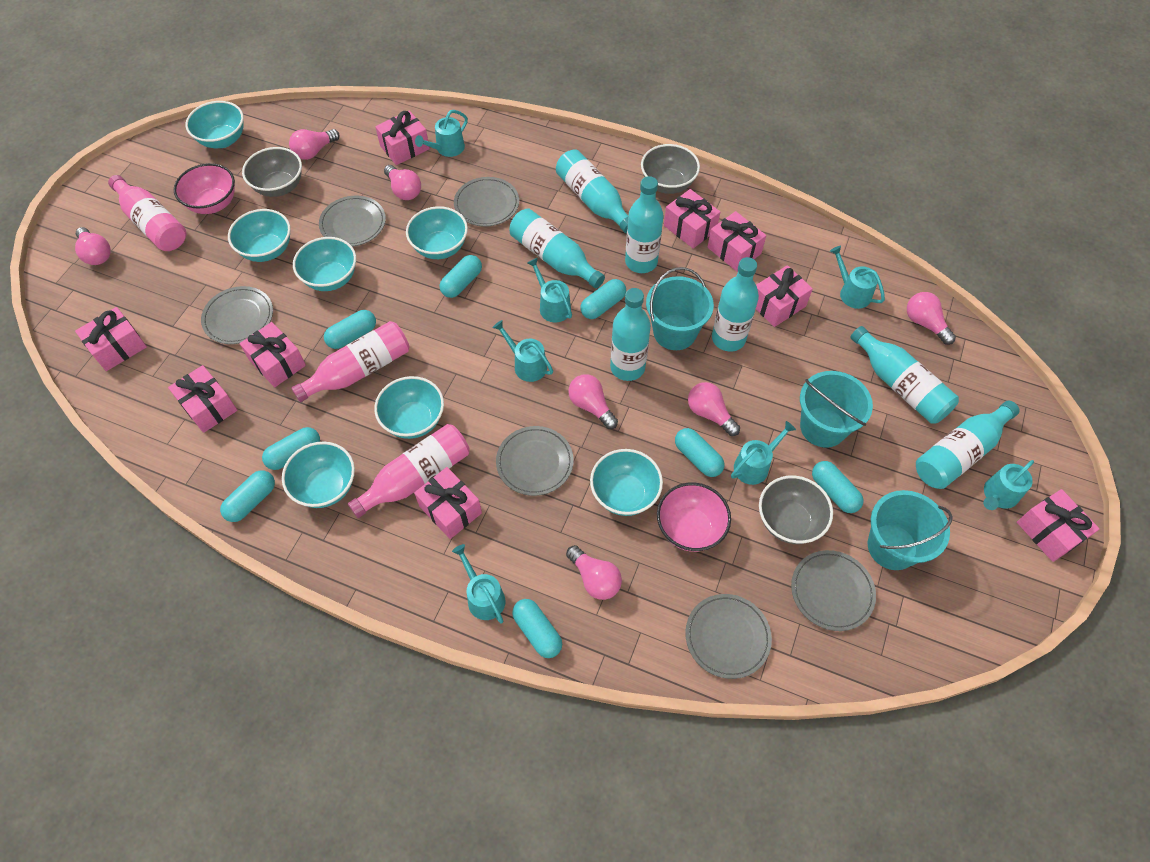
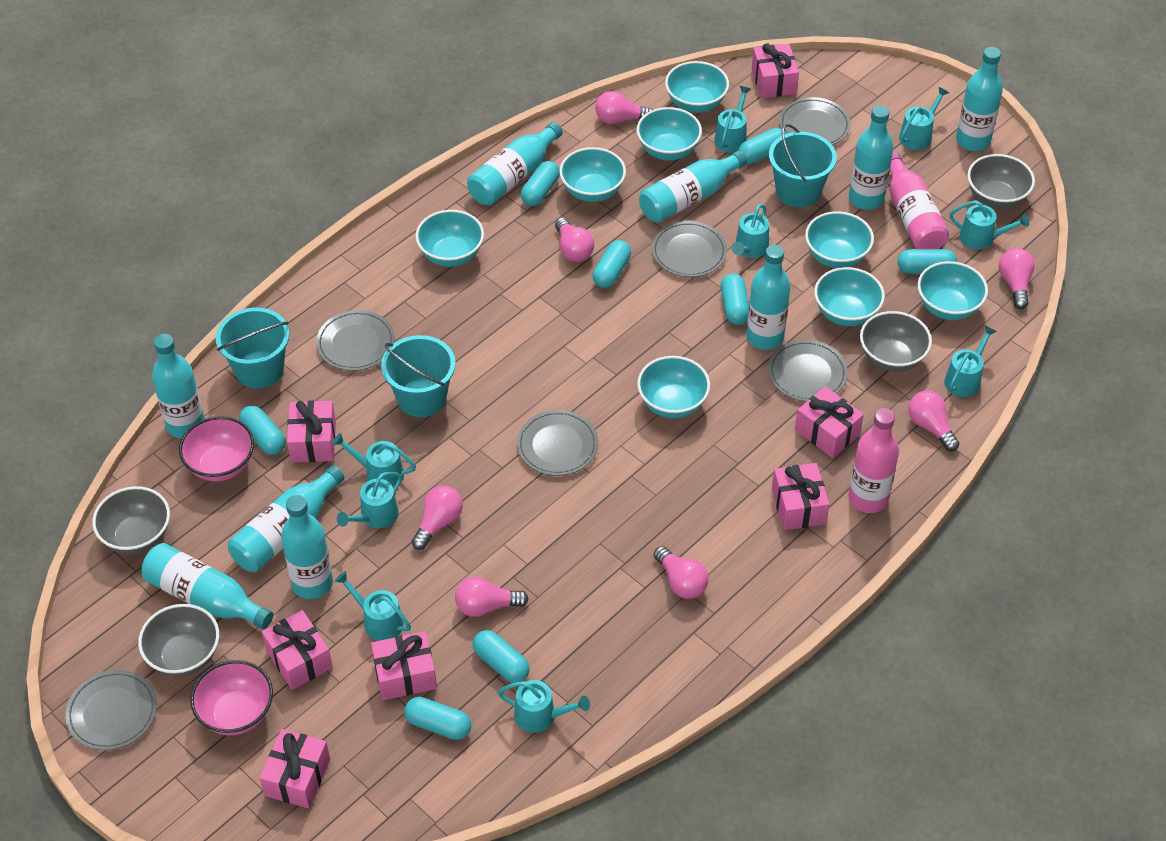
grey bowl: 3 -> 4
pink bottle: 3 -> 2
pink gift: 9 -> 7
turquoise bottle: 7 -> 9
turquoise bowl: 7 -> 8
turquoise watering can: 7 -> 9

